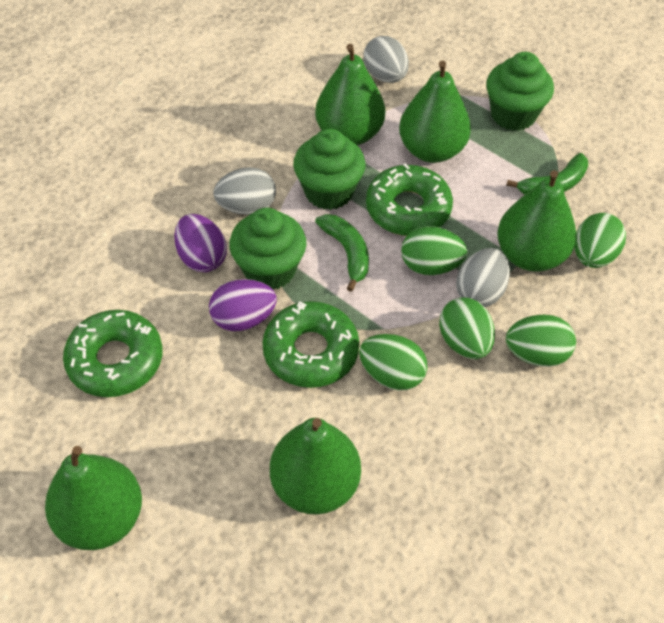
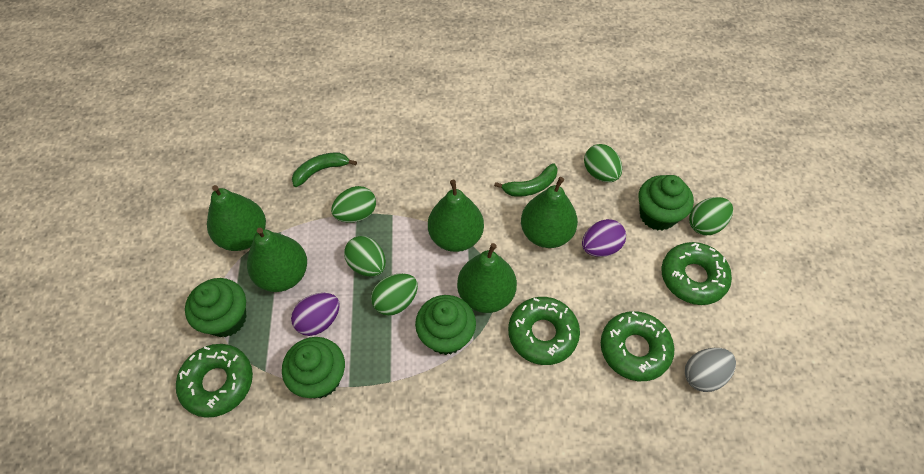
green cupcake: 3 -> 4
green donut: 3 -> 4
grey egg: 3 -> 1

